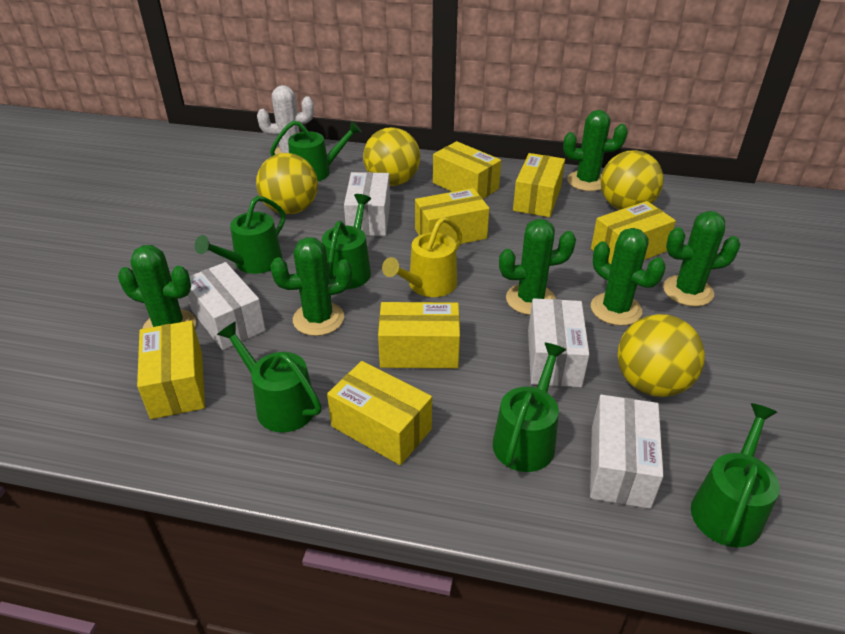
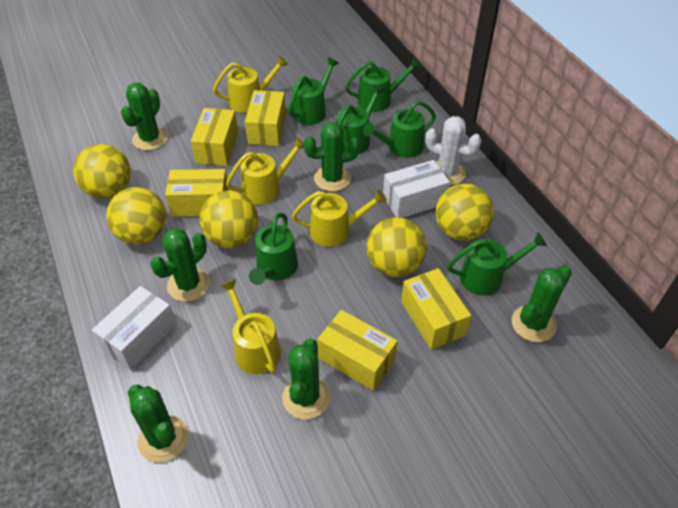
white box: 4 -> 2
yellow ball: 4 -> 5
yellow box: 7 -> 5
yellow watering can: 1 -> 4

